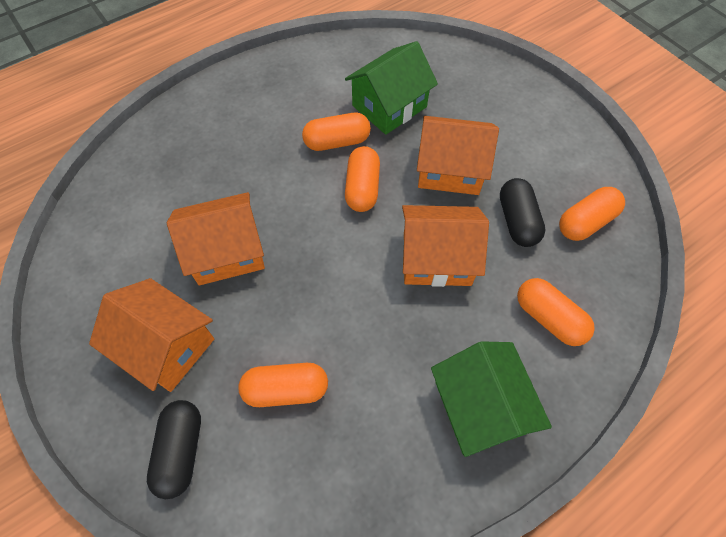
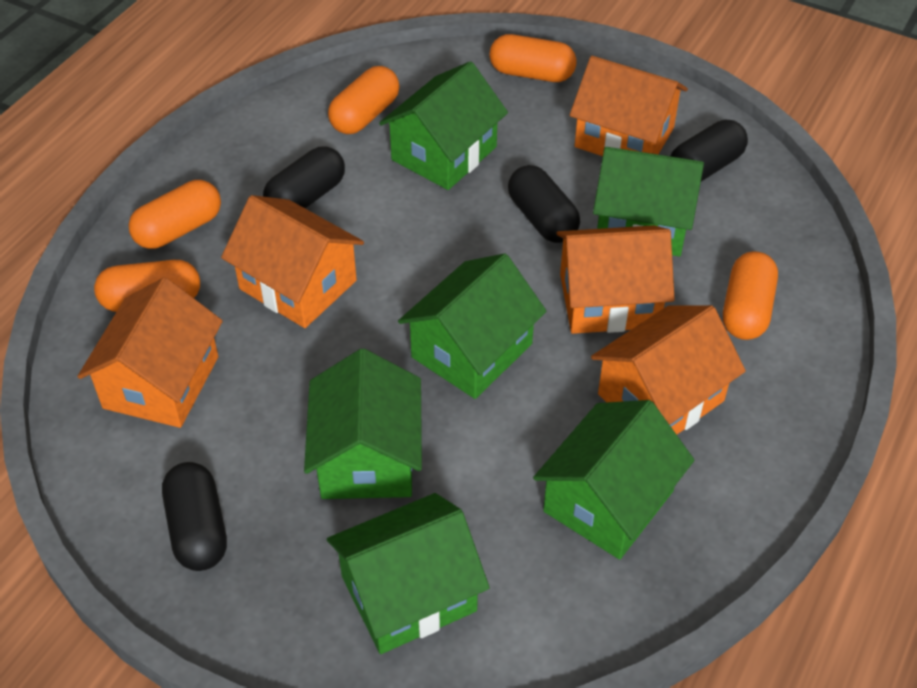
black capsule: 2 -> 4
green house: 2 -> 6
orange house: 4 -> 5

